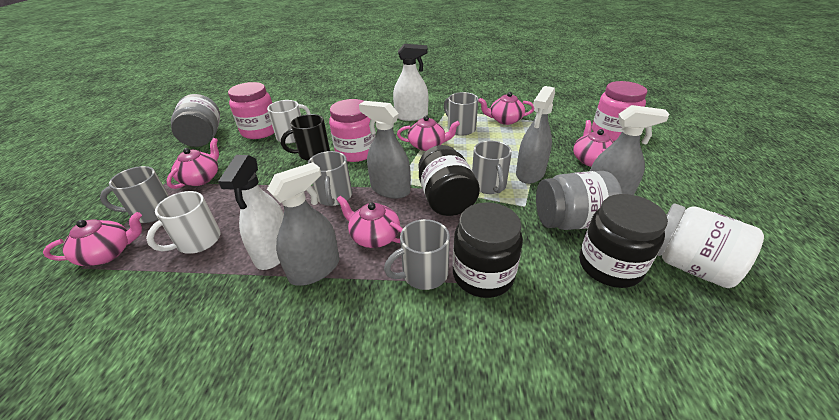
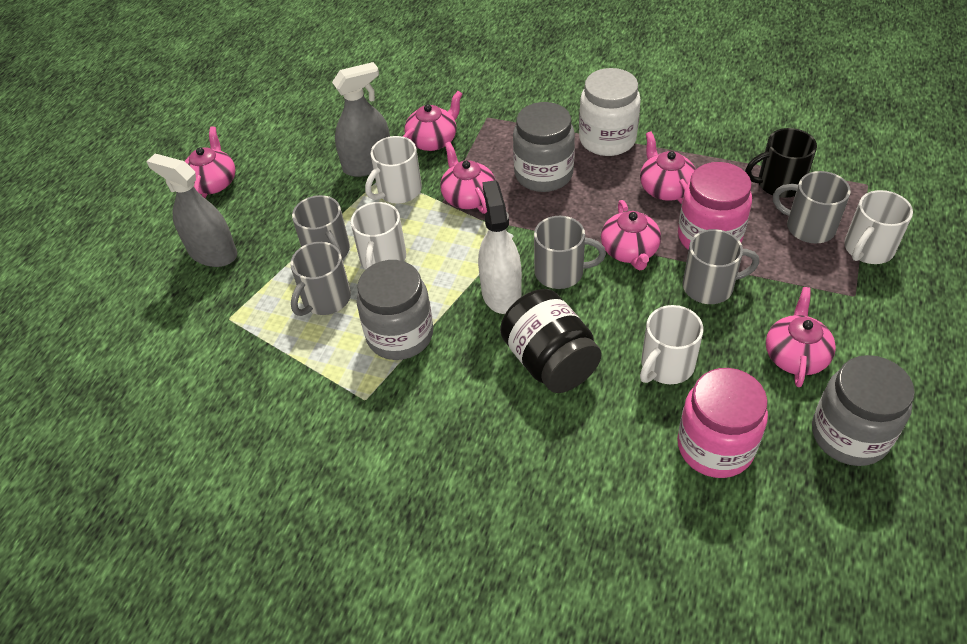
black jar: 3 -> 1
grey jar: 2 -> 3
grey spray bottle: 4 -> 2
pink jar: 3 -> 2
white mug: 2 -> 4
white spray bottle: 2 -> 1

